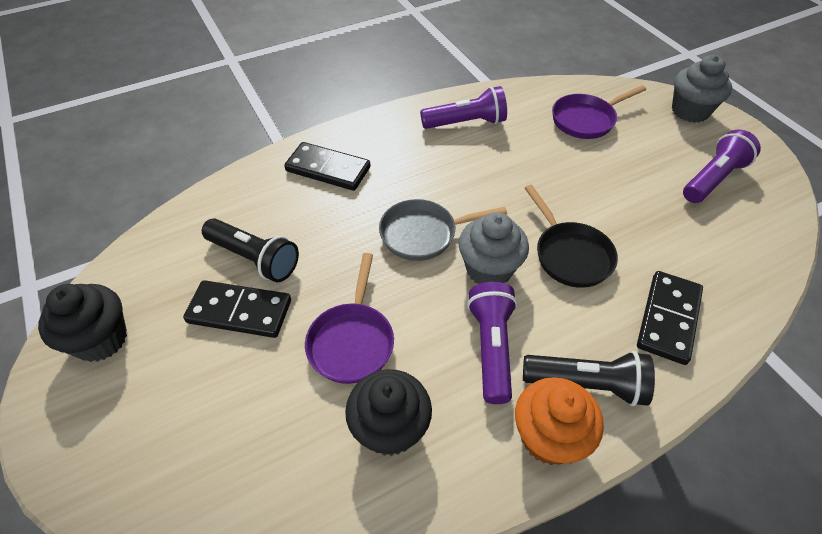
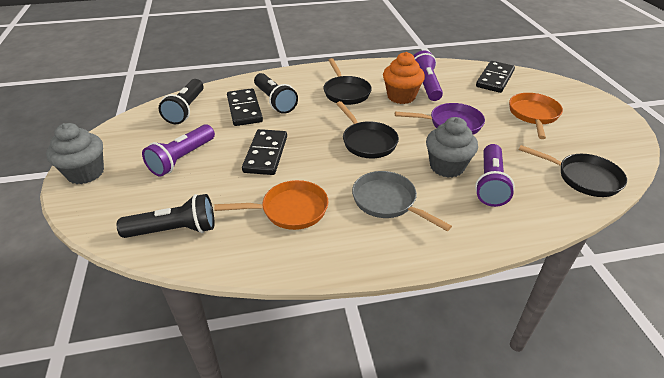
black cupcake: 2 -> 0
black flashlight: 2 -> 3
black pan: 1 -> 3
orange pan: 0 -> 2
purple pan: 2 -> 1

